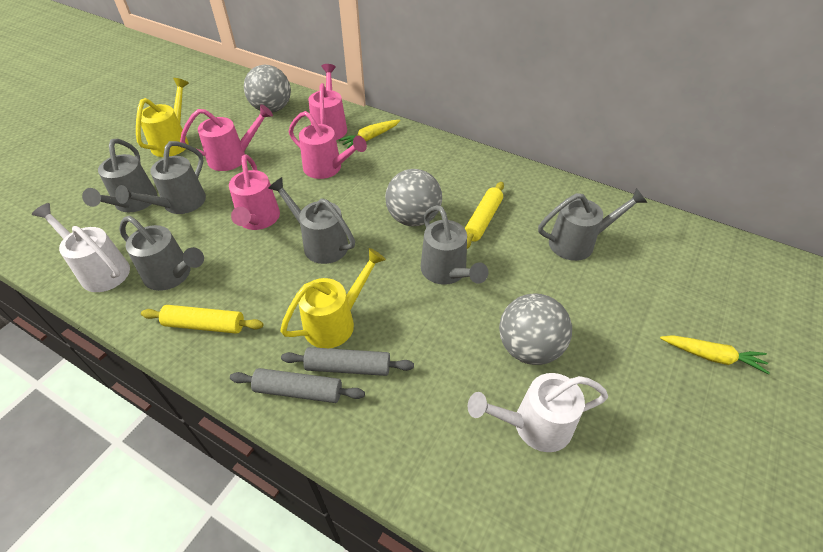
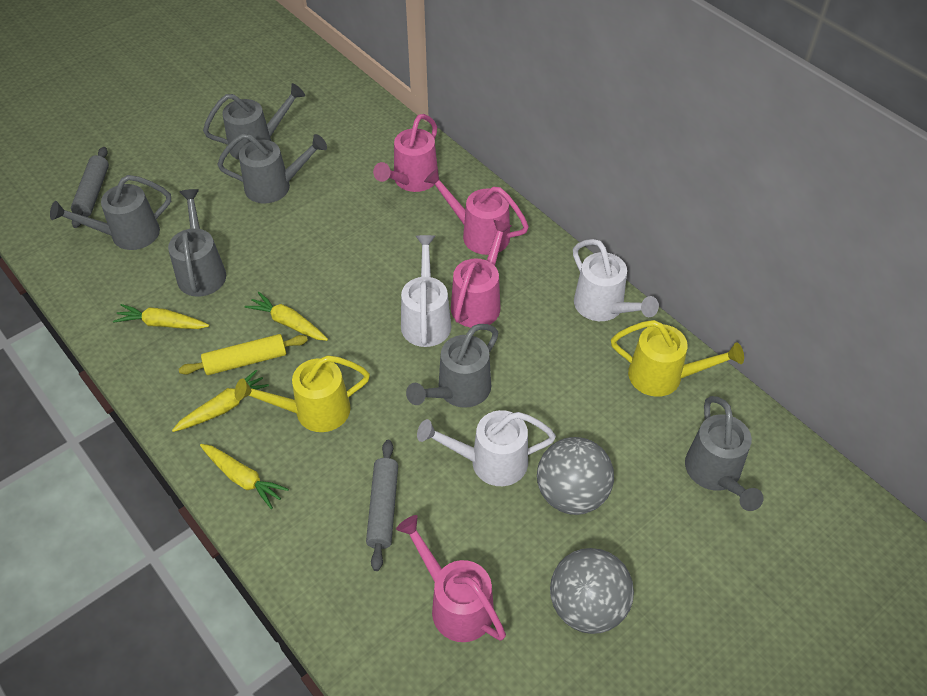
grey ball: 3 -> 2
white watering can: 2 -> 3
yellow carrot: 2 -> 4
yellow rolling pin: 2 -> 1

